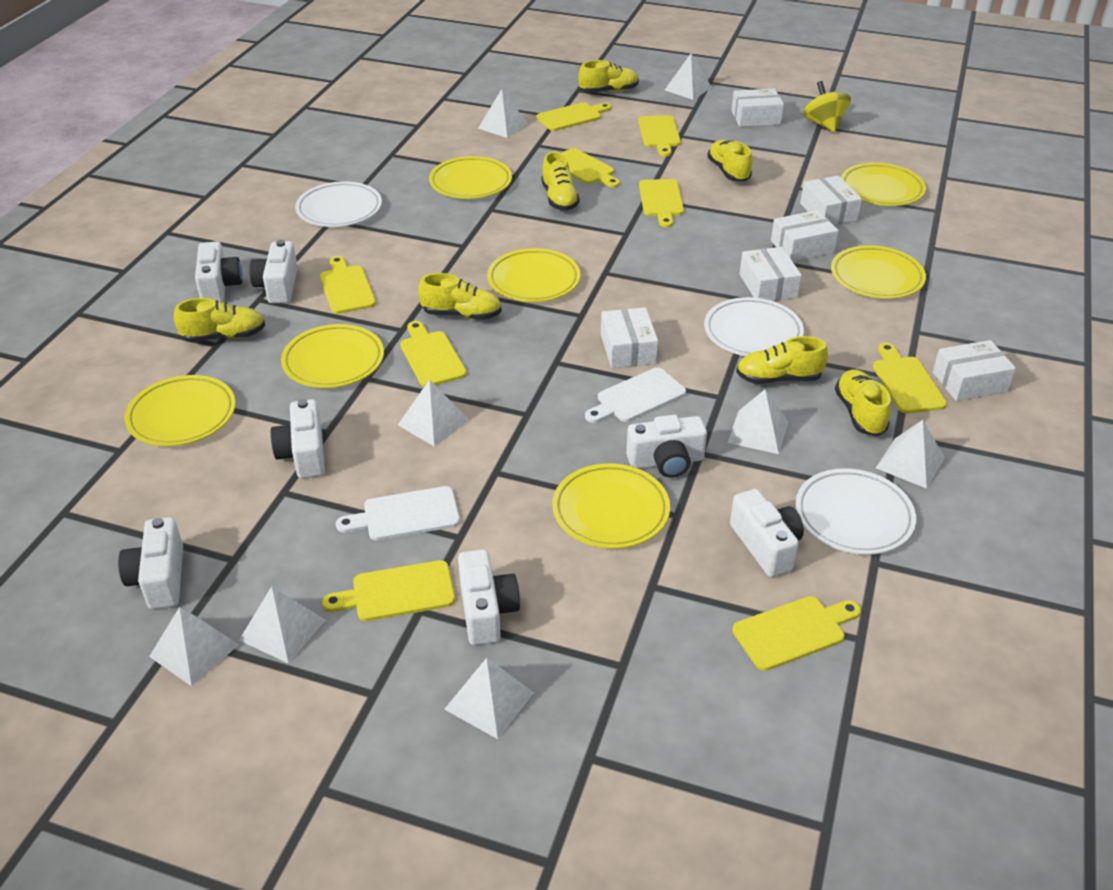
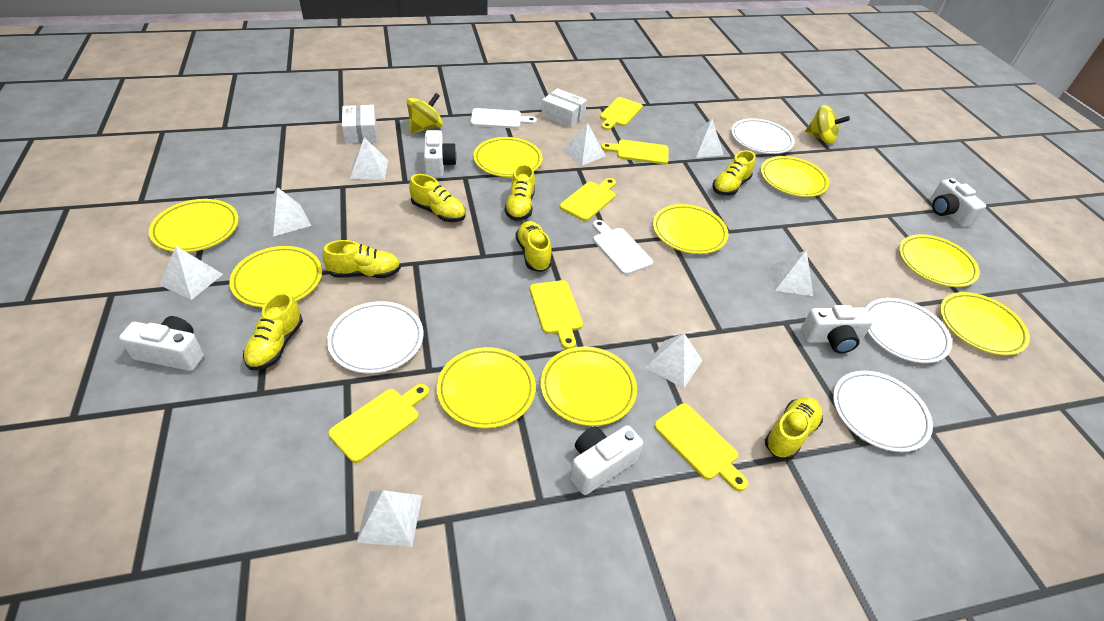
white box: 6 -> 2
white camera: 7 -> 5
white plate: 3 -> 4
yellow cutting board: 9 -> 6
yellow plate: 7 -> 9
yellow spinning top: 1 -> 2

